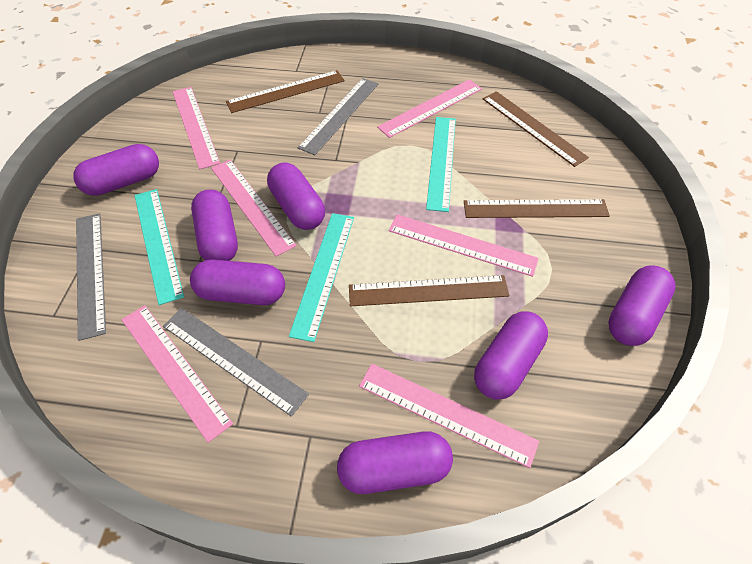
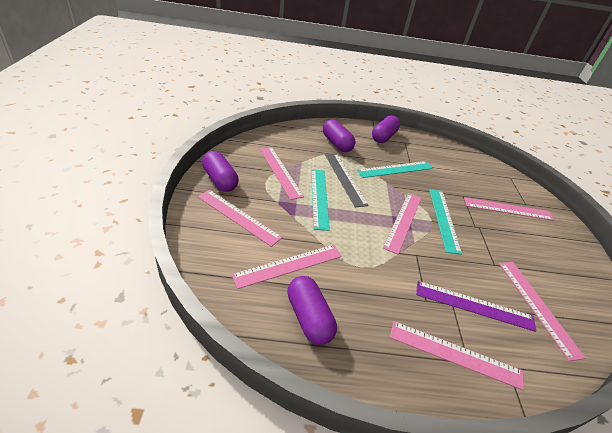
brown ruler: 4 -> 0
grey ruler: 3 -> 1
pink ruler: 6 -> 7
purple capsule: 7 -> 4
purple ruler: 0 -> 1

